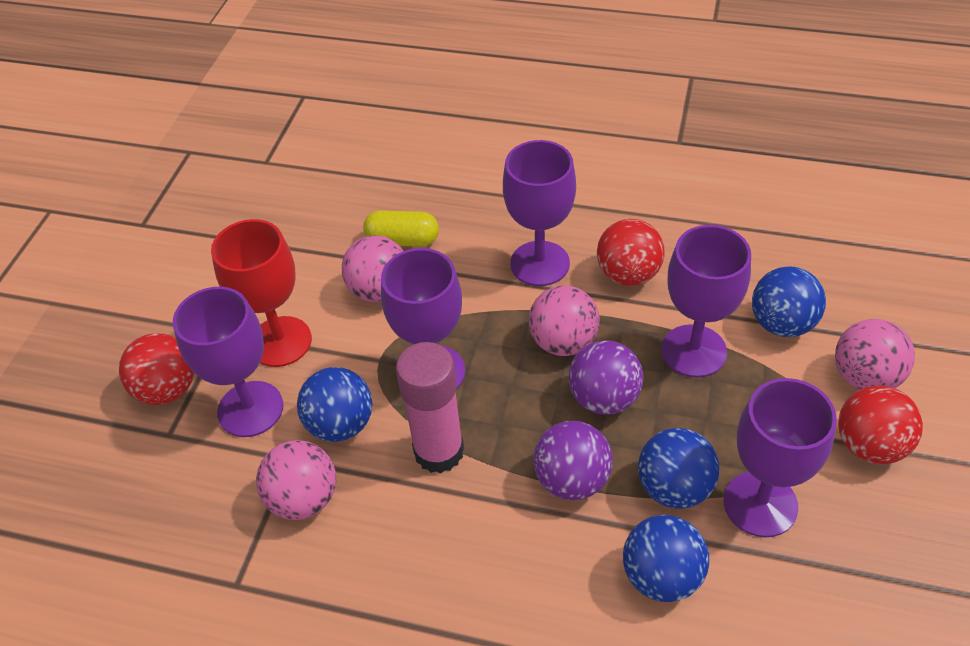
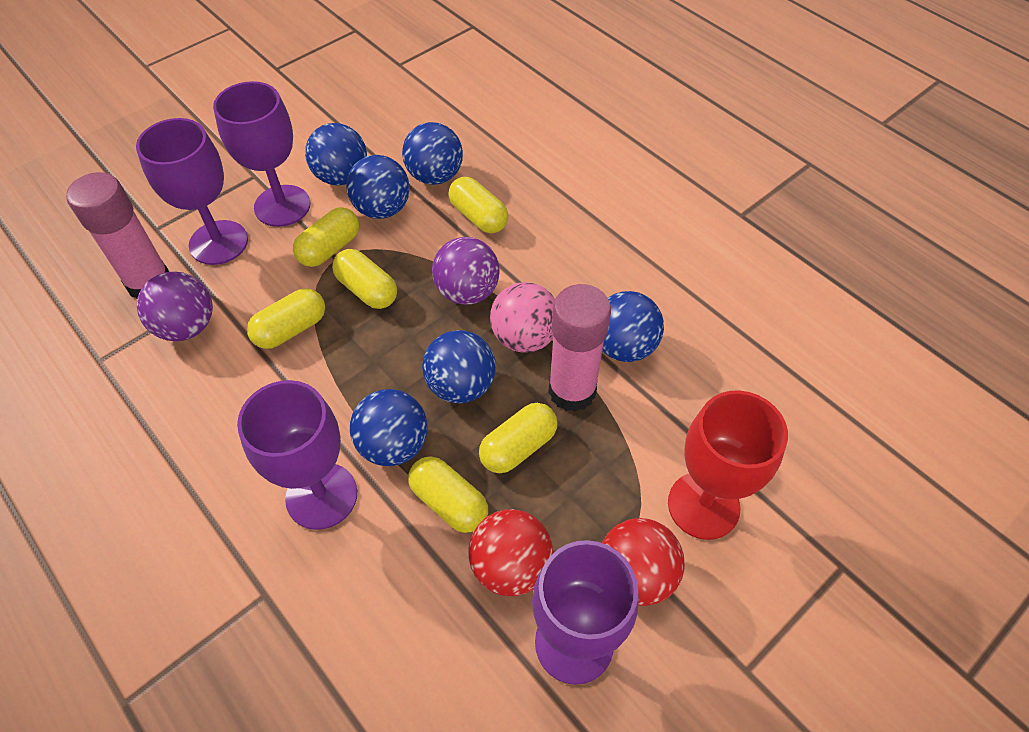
blue ball: 4 -> 6
pink ball: 4 -> 1
pink glue stick: 1 -> 2
purple goblet: 5 -> 4
red ball: 3 -> 2
yellow capsule: 1 -> 6

